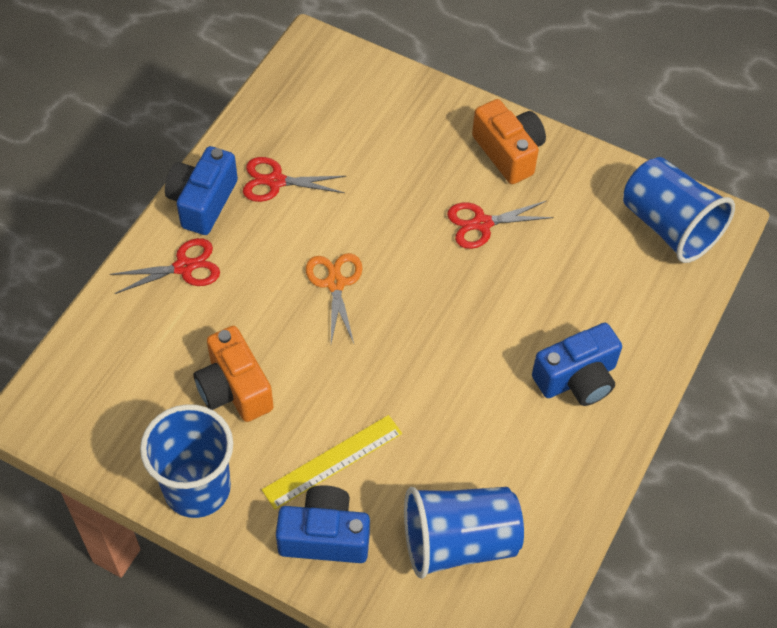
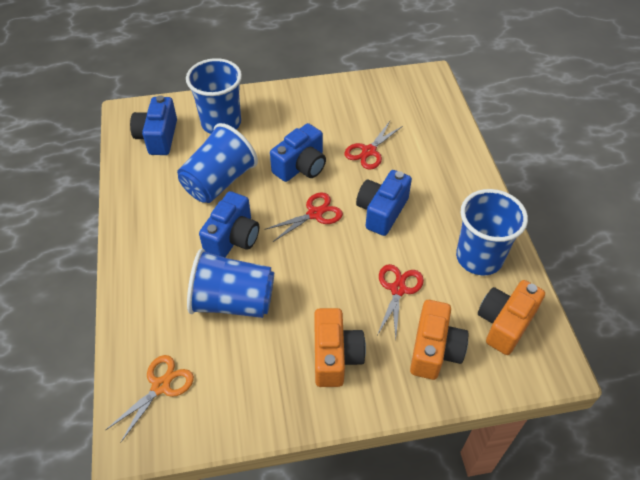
blue camera: 3 -> 4
blue cup: 3 -> 4
orange camera: 2 -> 3
yellow ruler: 1 -> 0

